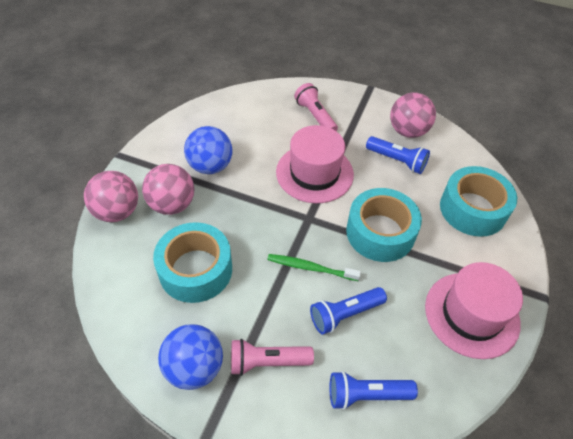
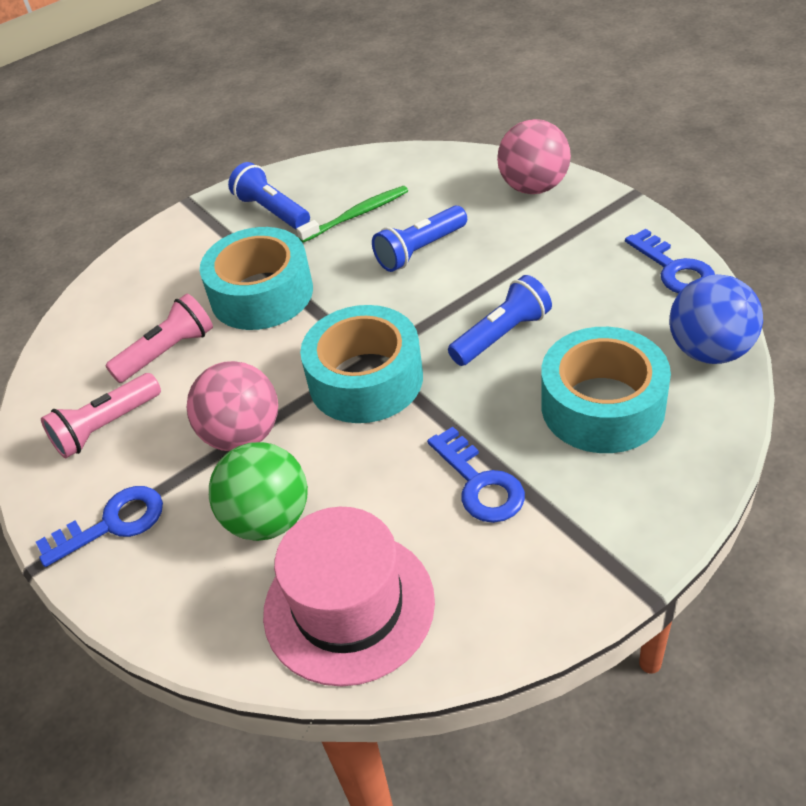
blue ball: 2 -> 1
blue key: 0 -> 3
green ball: 0 -> 1
pink ball: 3 -> 2
pink hat: 2 -> 1

